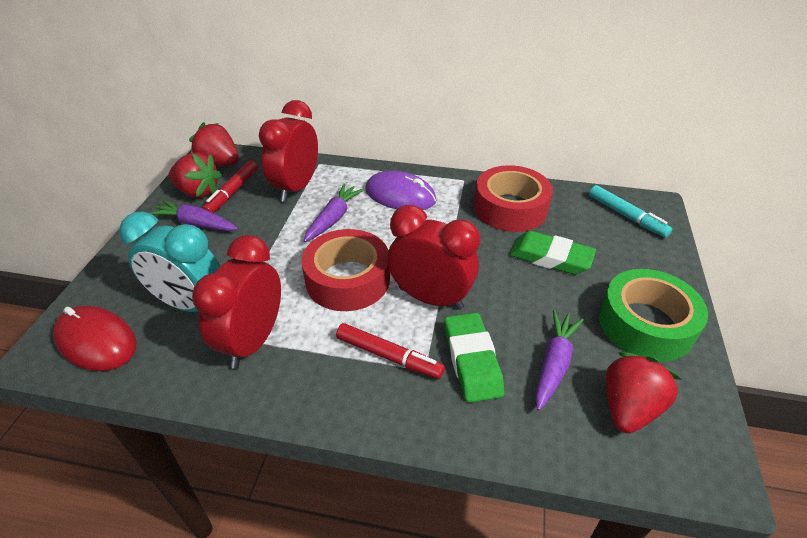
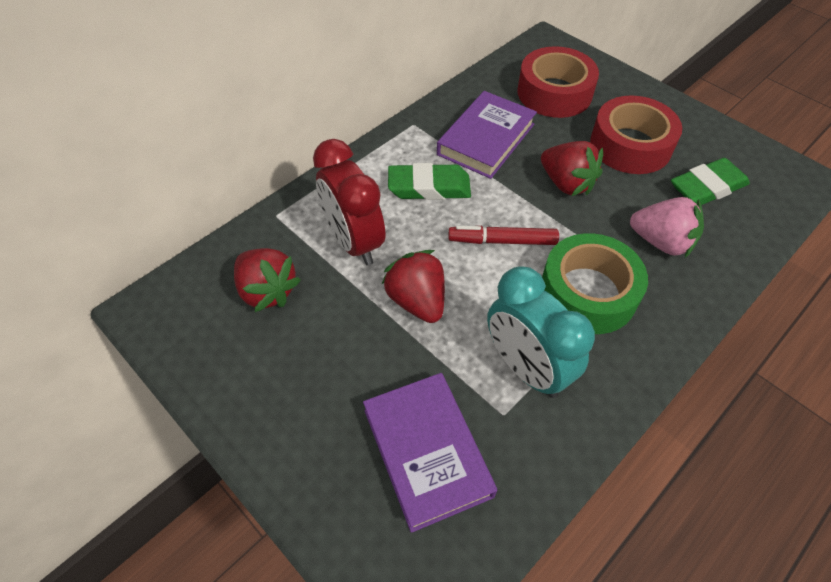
pink strawberry: 0 -> 1
purple book: 0 -> 2
purple carrot: 3 -> 0
purple mouse: 1 -> 0
red clock: 3 -> 1
red marker: 2 -> 1
red mouse: 1 -> 0
turquoise marker: 1 -> 0

